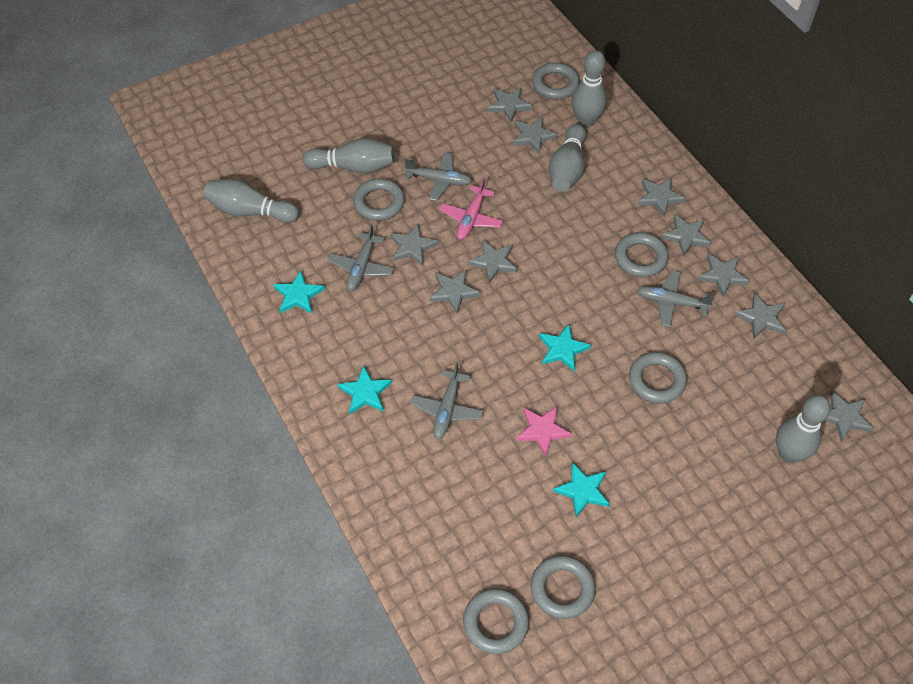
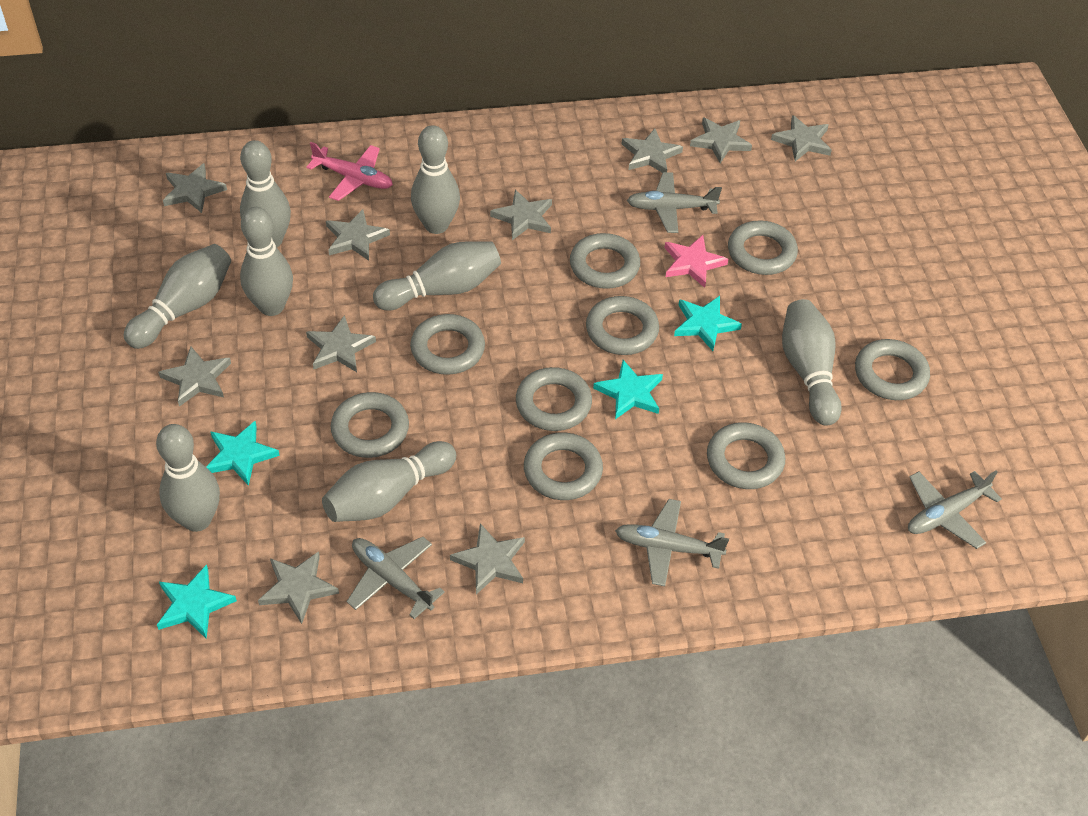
grey bowling pin: 5 -> 8
grey ring: 6 -> 9

